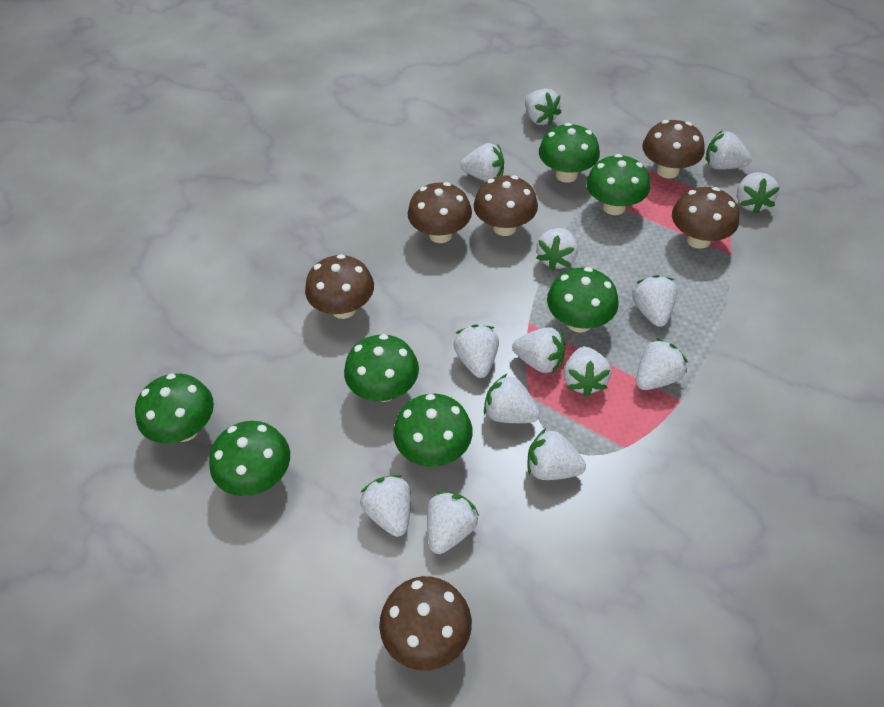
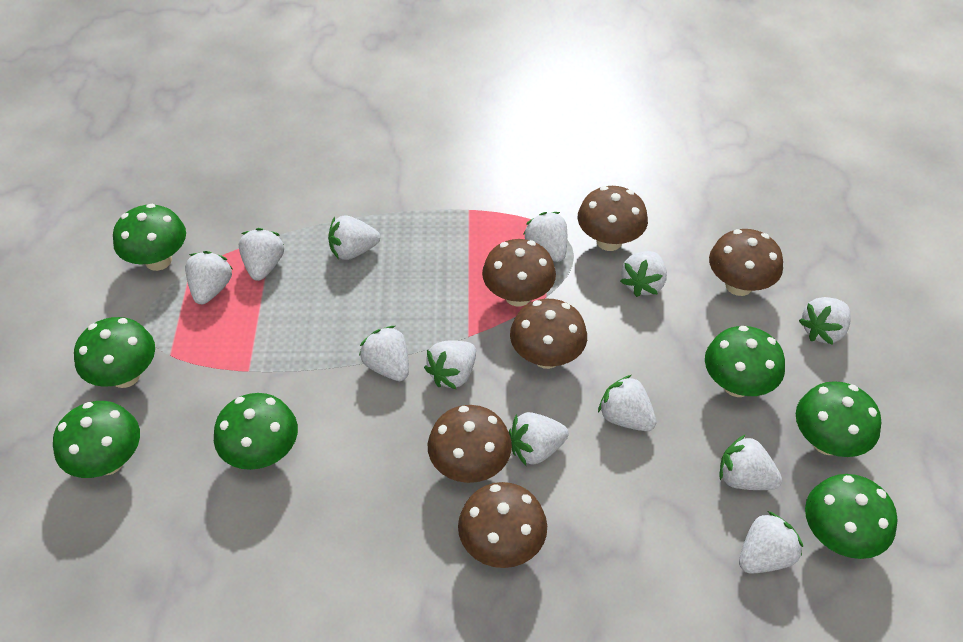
white strawberry: 14 -> 12

